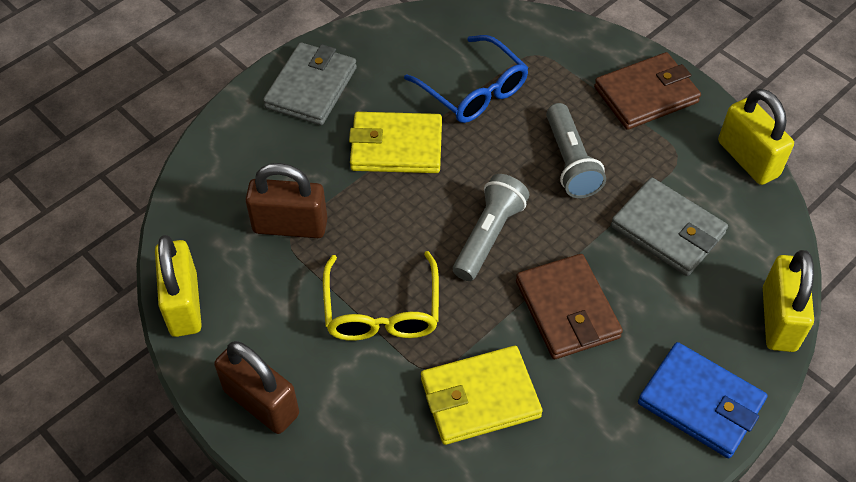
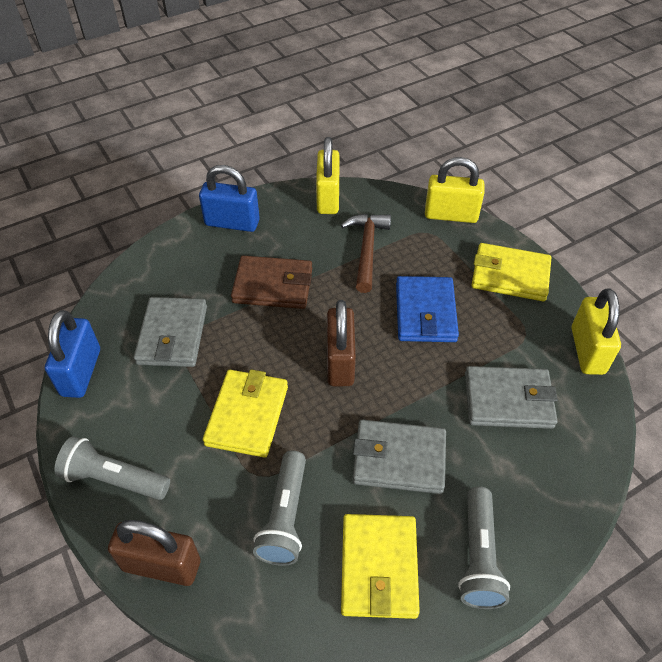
blue glasses: 1 -> 0
blue padlock: 0 -> 2
brown hammer: 0 -> 1
brown wallet: 2 -> 1
grey flashlight: 2 -> 3
grey wallet: 2 -> 3
yellow glasses: 1 -> 0
yellow wallet: 2 -> 3

